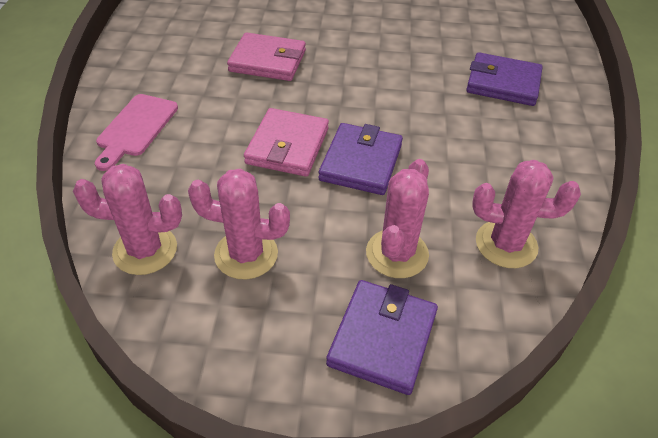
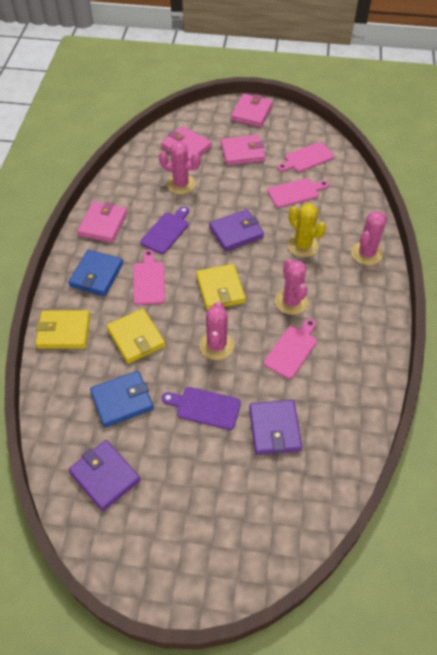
blue wallet: 0 -> 2
pink cutting board: 1 -> 4
pink wallet: 2 -> 4
purple cutting board: 0 -> 2
yellow cactus: 0 -> 1
yellow wallet: 0 -> 3

